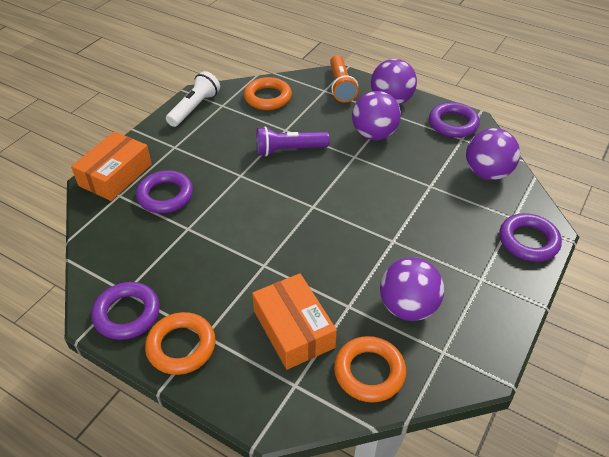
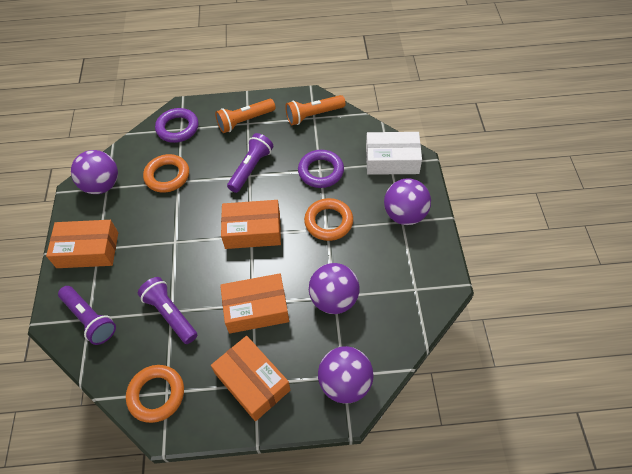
orange box: 2 -> 4
orange flashlight: 1 -> 2
purple flashlight: 1 -> 3
purple ring: 4 -> 2
white box: 0 -> 1
white flashlight: 1 -> 0

